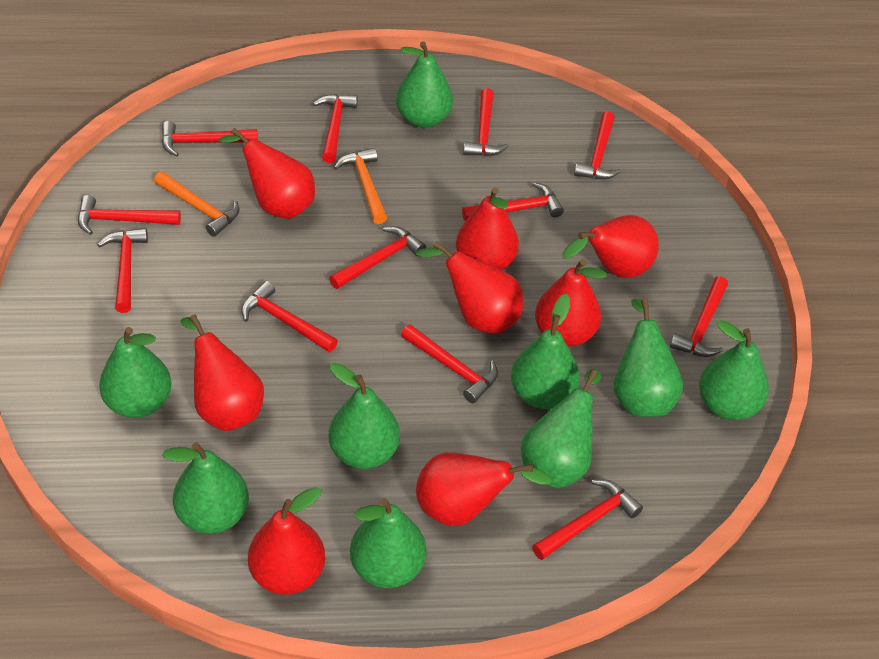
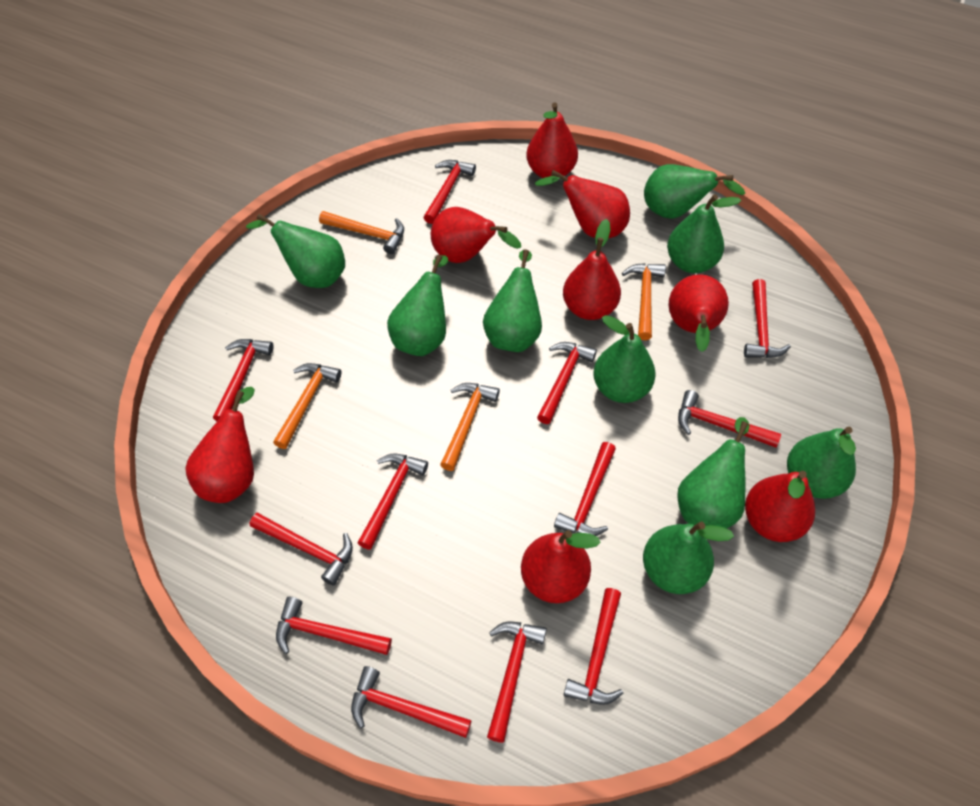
orange hammer: 2 -> 4

